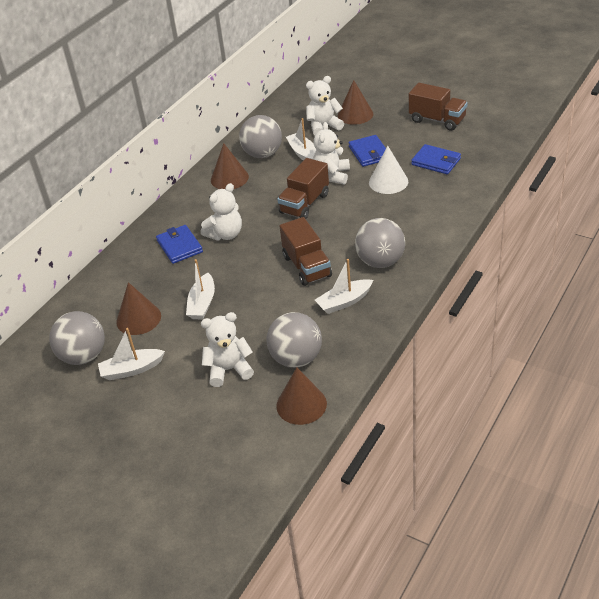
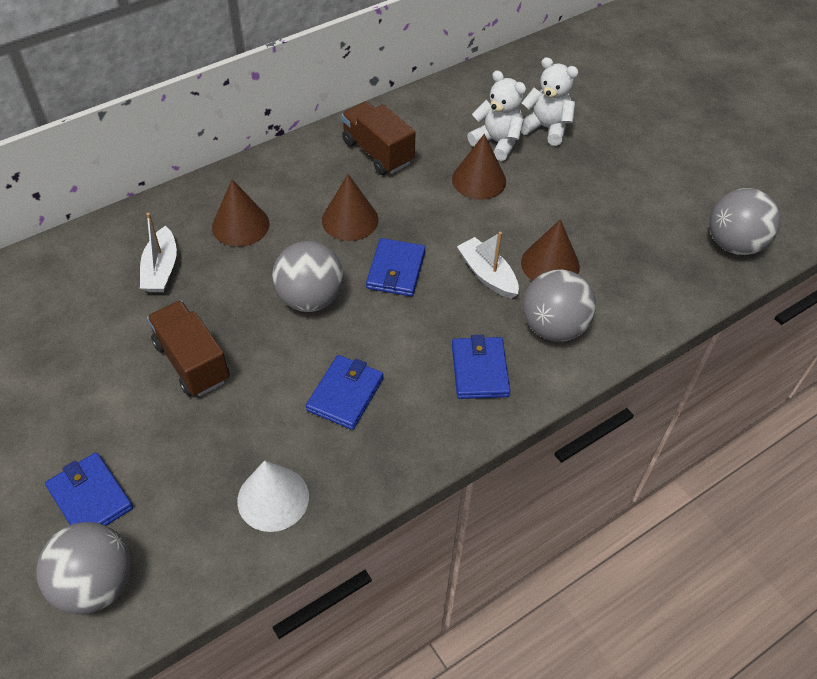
blue wallet: 3 -> 4
brown truck: 3 -> 2
white boat: 4 -> 2
white teddy bear: 4 -> 2

